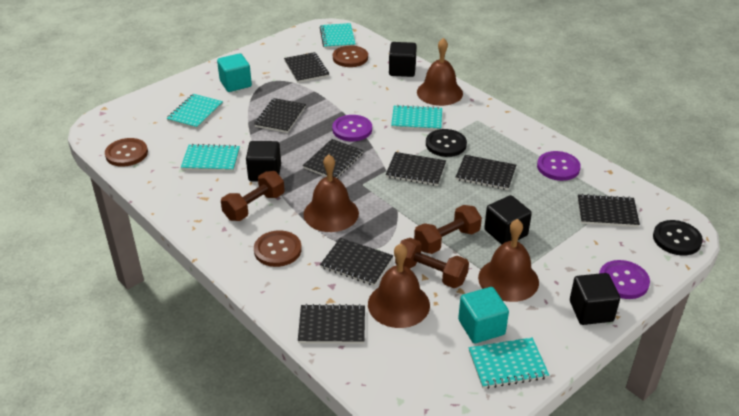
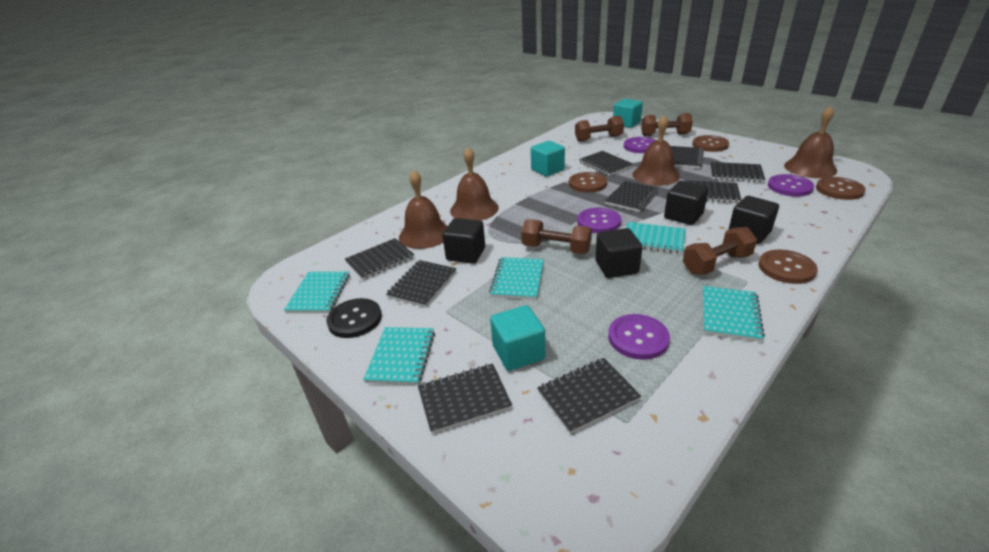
black button: 2 -> 1
black notebook: 8 -> 9
brown button: 3 -> 4
brown dumbbell: 3 -> 4
purple button: 3 -> 4
turquoise cube: 2 -> 3

